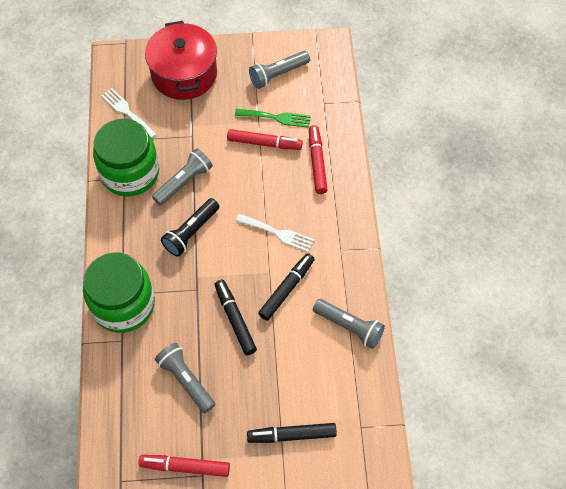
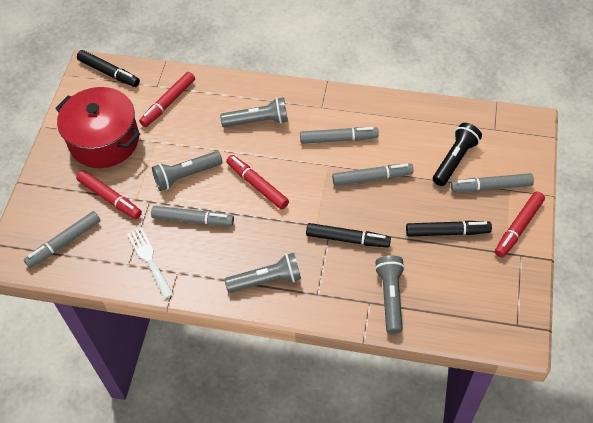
green fork: 1 -> 0
green jar: 2 -> 0
grey marker: 0 -> 5
red marker: 3 -> 4
white fork: 2 -> 1

